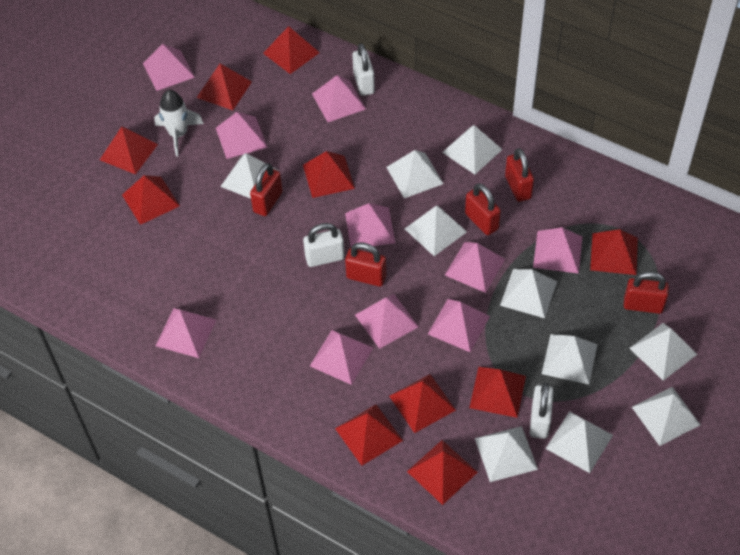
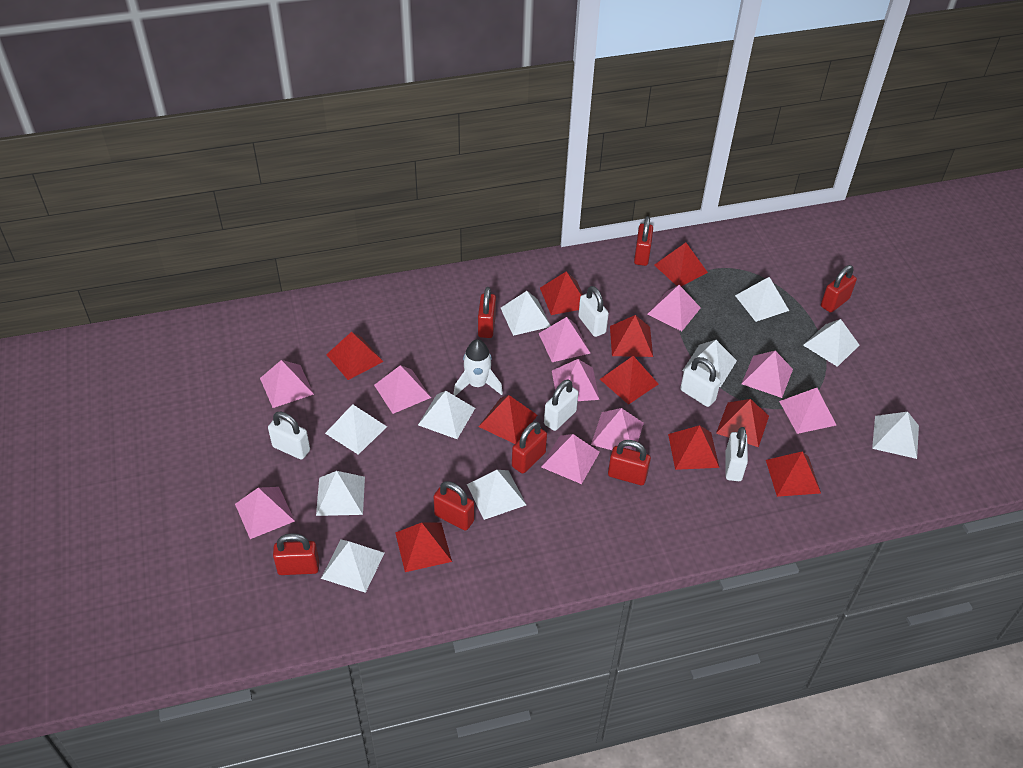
red padlock: 5 -> 7
white padlock: 3 -> 5

